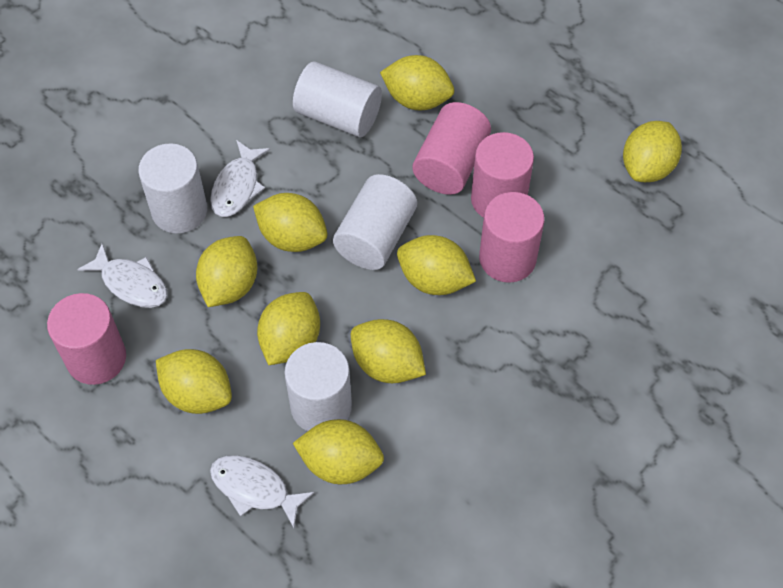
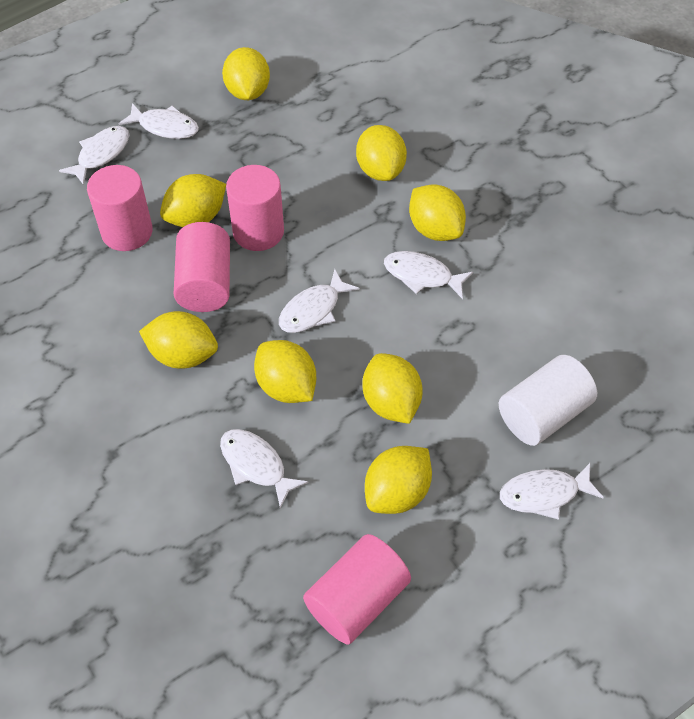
white cylinder: 4 -> 1
white fish: 3 -> 6
yellow lemon: 9 -> 8

